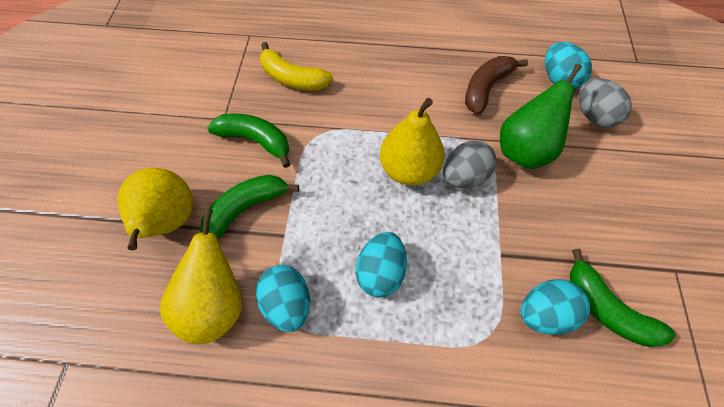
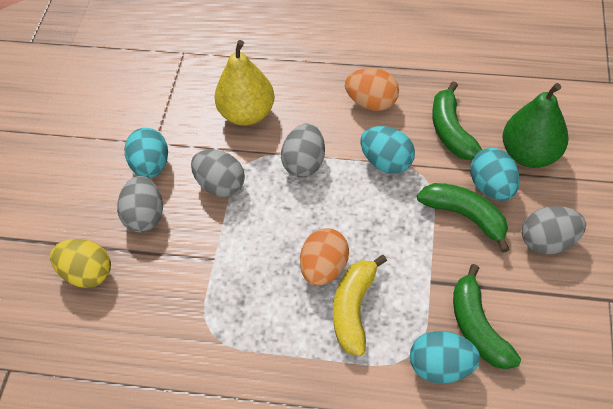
brown banana: 1 -> 0
grey egg: 2 -> 4
orange egg: 0 -> 2
yellow egg: 0 -> 1
yellow pear: 3 -> 1

